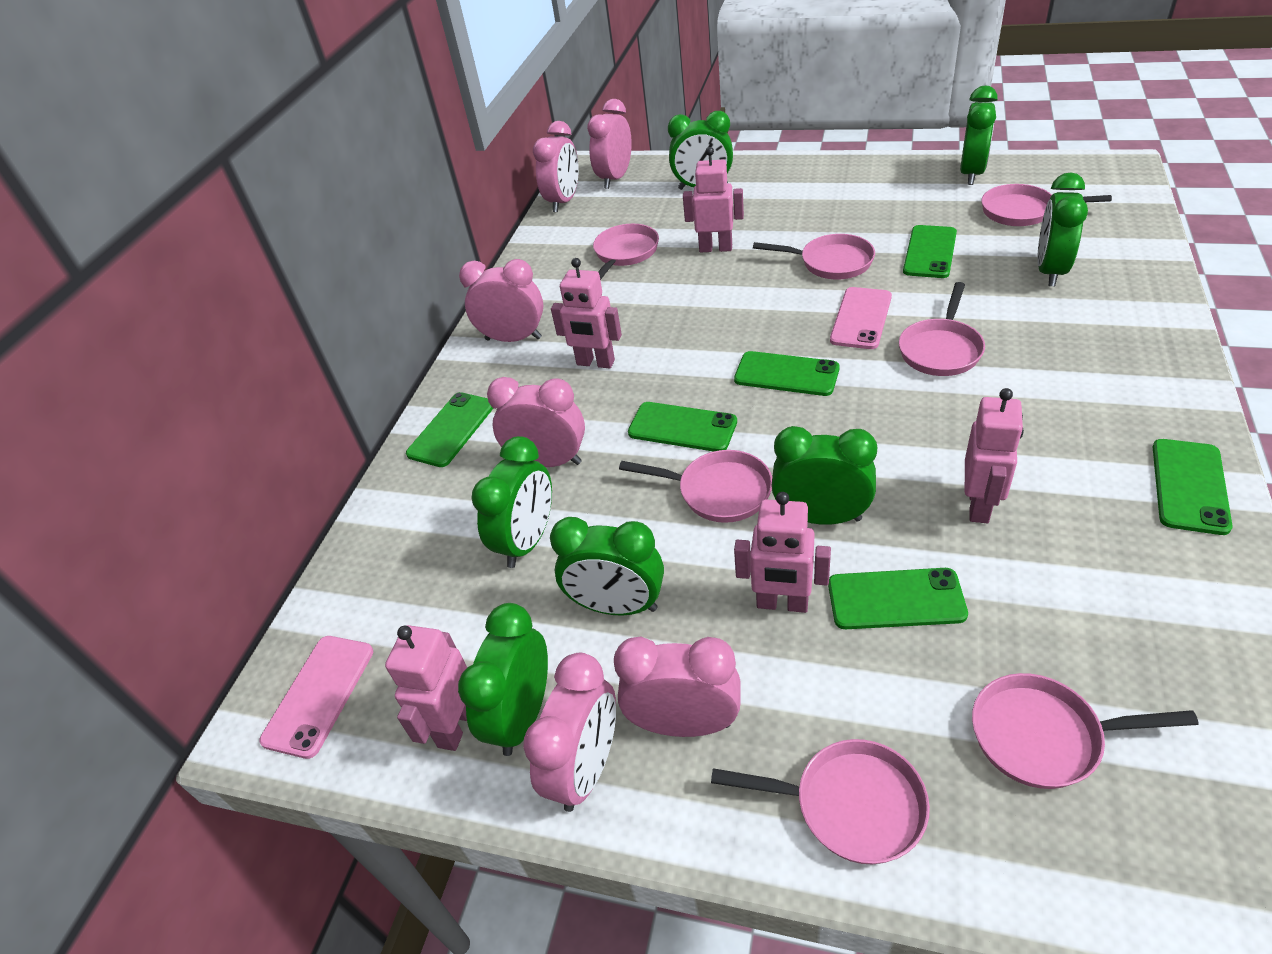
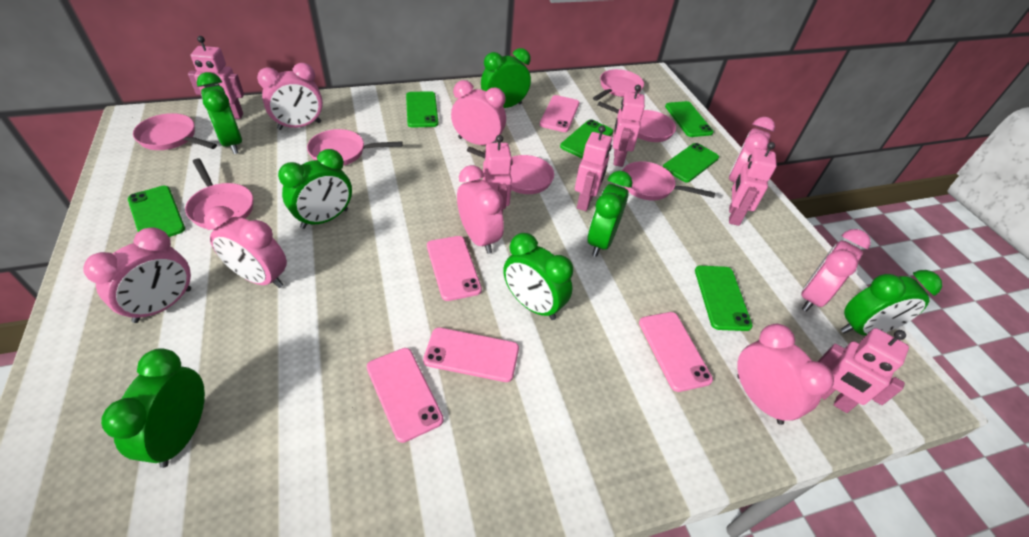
pink clock: 6 -> 8
pink phone: 2 -> 5
pink robot: 5 -> 6

